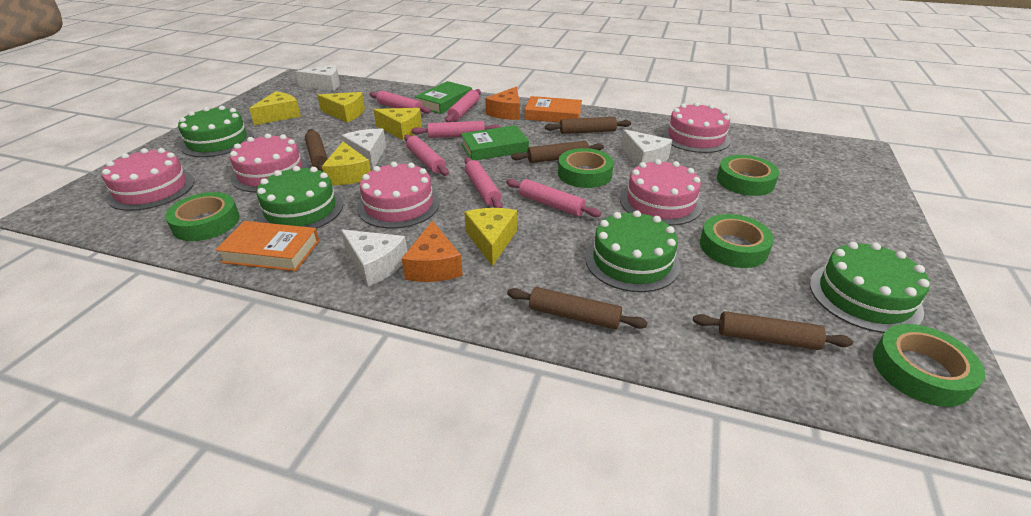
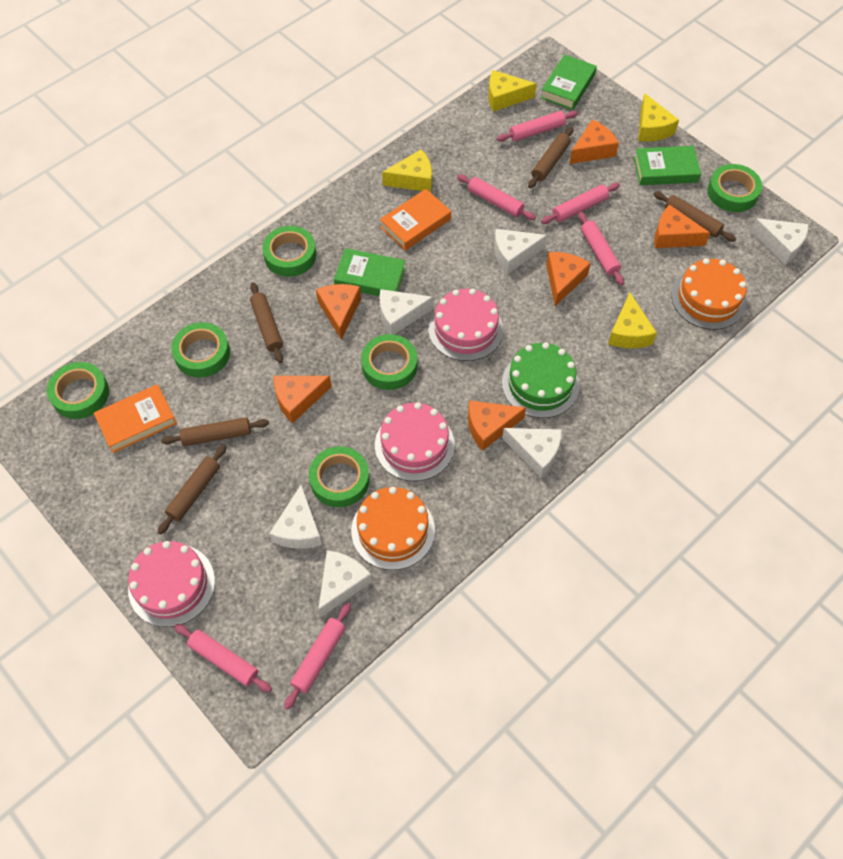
green book: 2 -> 3
green cake: 4 -> 1
green tape: 5 -> 6
orange cake: 0 -> 2
orange cheese: 2 -> 6
pink cake: 5 -> 3
white cheese: 4 -> 6
yellow cheese: 5 -> 4

